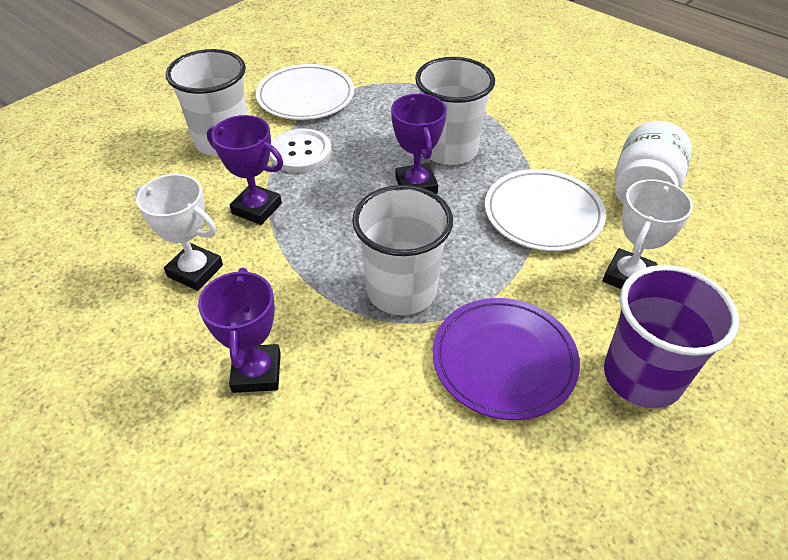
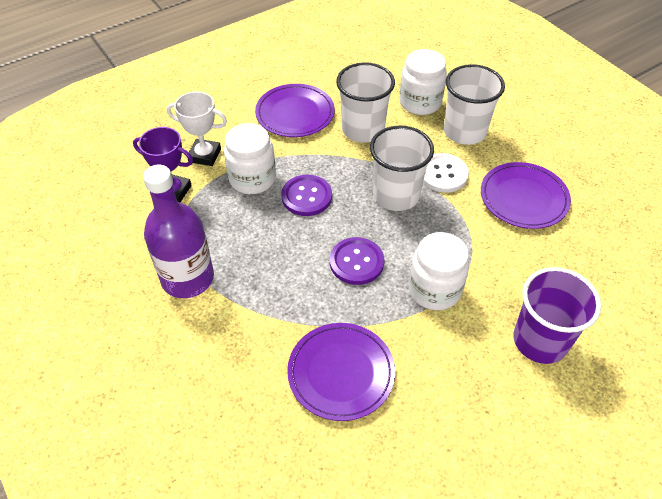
purple bottle: 0 -> 1
purple button: 0 -> 2
purple plate: 1 -> 3
purple trophy: 3 -> 1
white jar: 1 -> 3
white plate: 2 -> 0
white trophy: 2 -> 1

